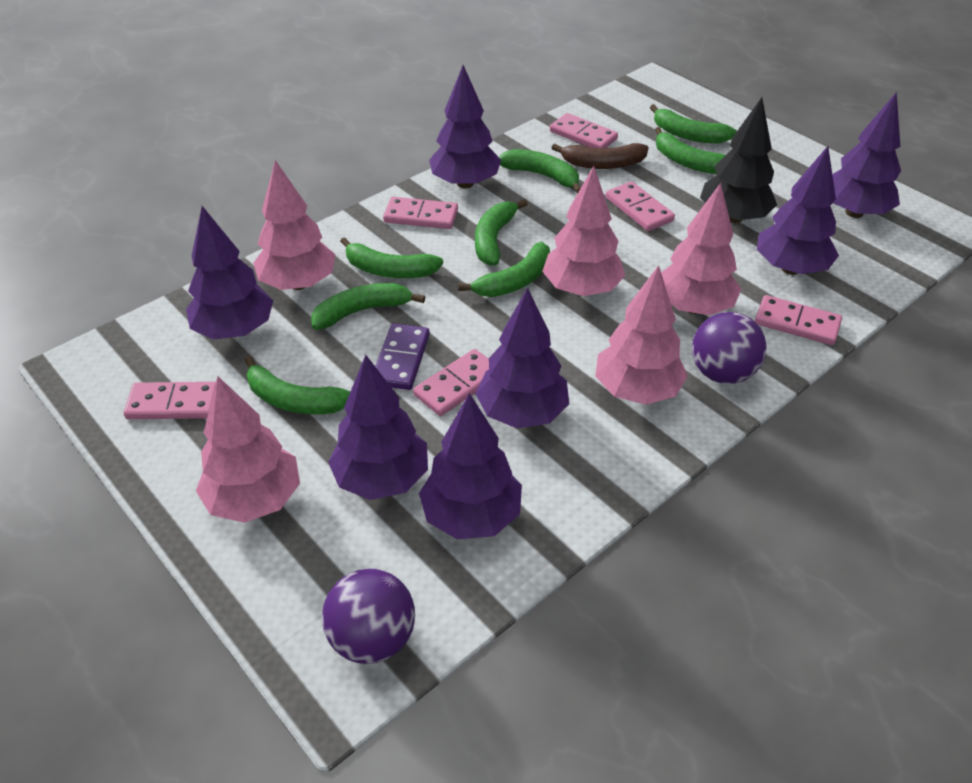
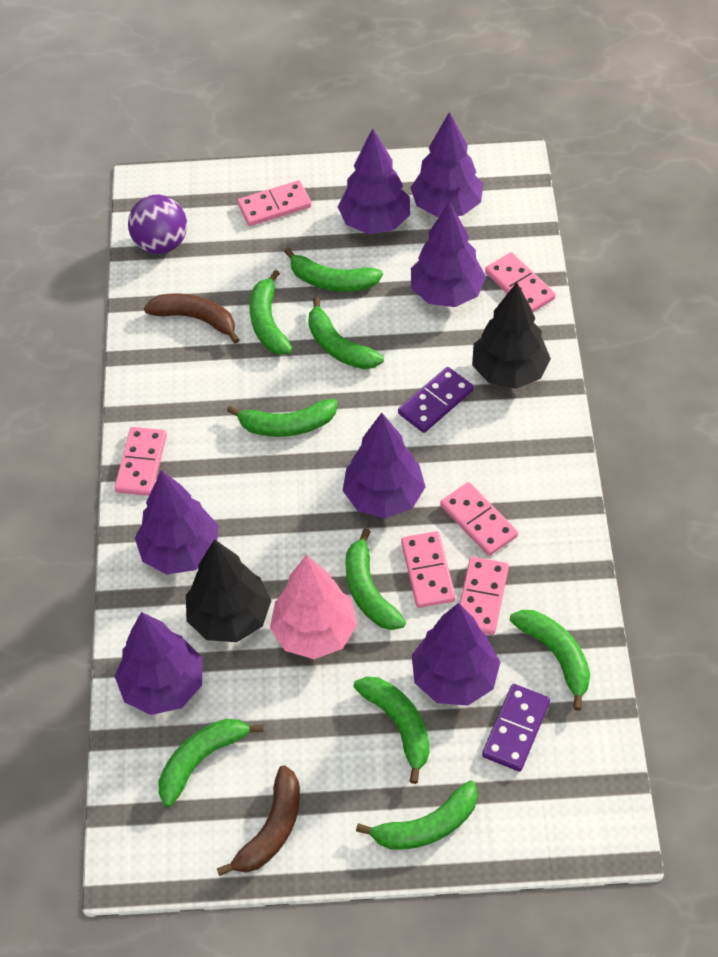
black tree: 1 -> 2
brown banana: 1 -> 2
green banana: 8 -> 9
pink tree: 5 -> 1
purple ball: 2 -> 1
purple domino: 1 -> 2

